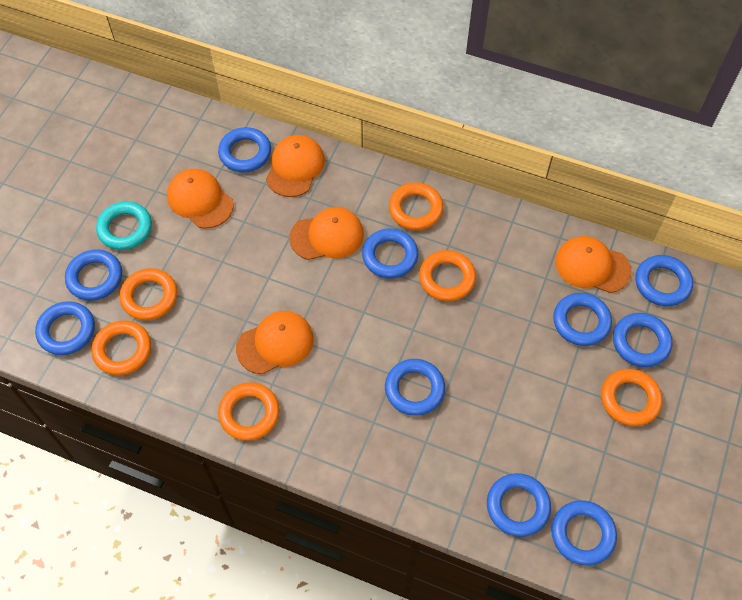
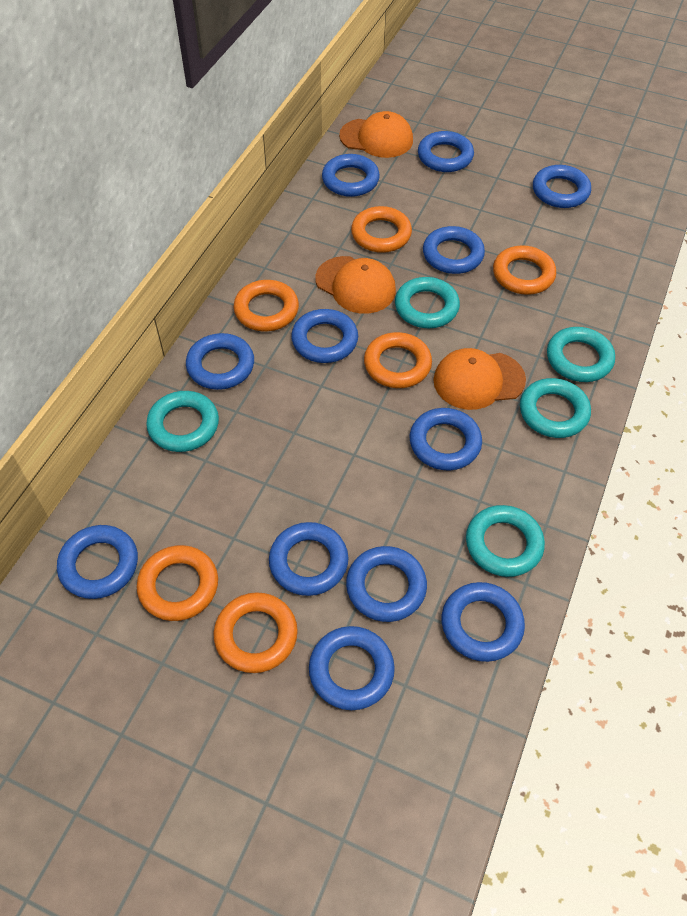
blue ring: 10 -> 12
orange cap: 5 -> 3
turquoise ring: 1 -> 5

